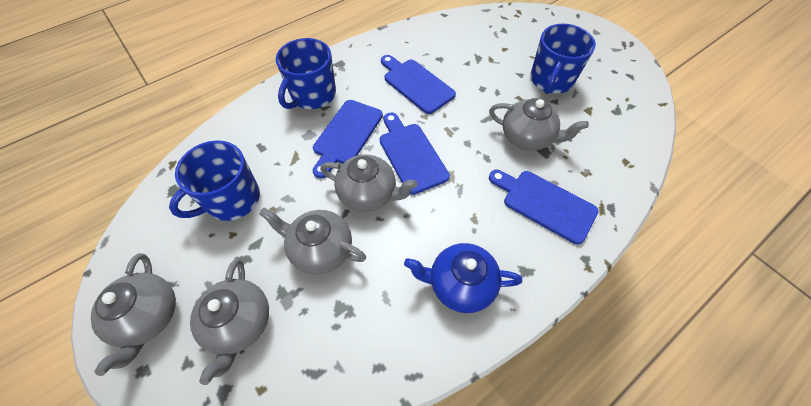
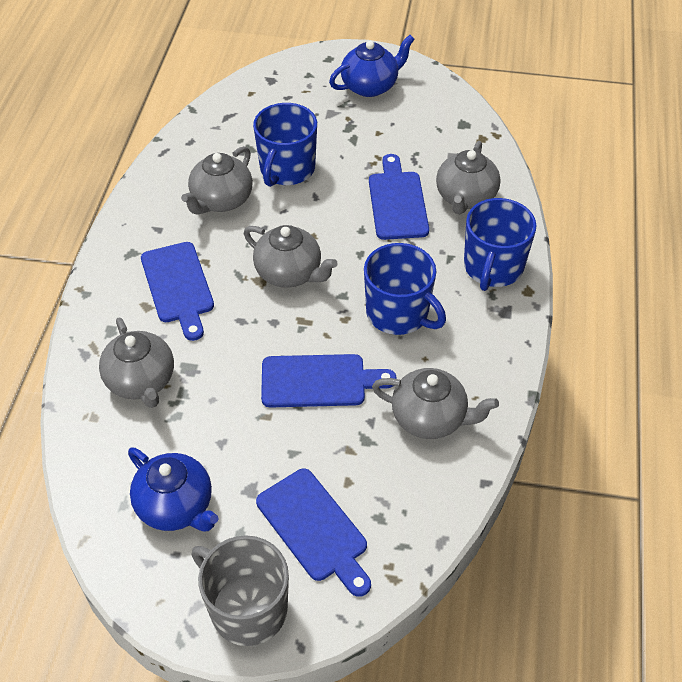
blue teapot: 1 -> 2
grey mug: 0 -> 1

